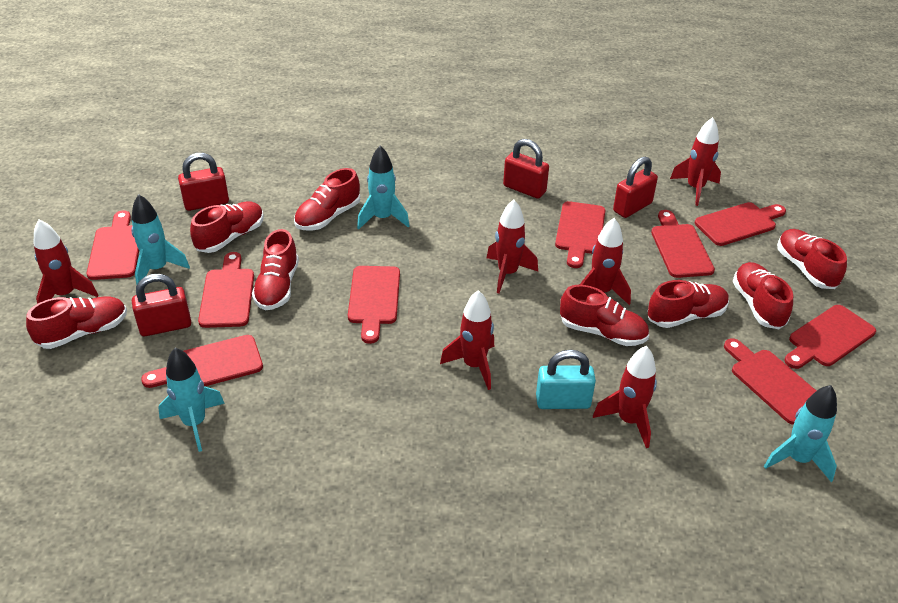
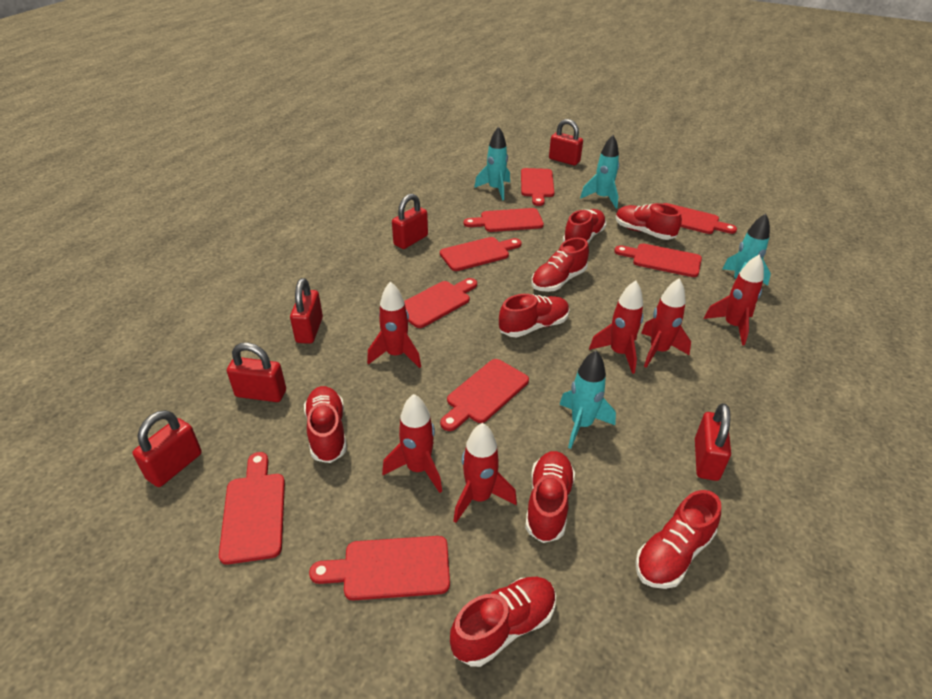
red padlock: 4 -> 6
turquoise padlock: 1 -> 0

